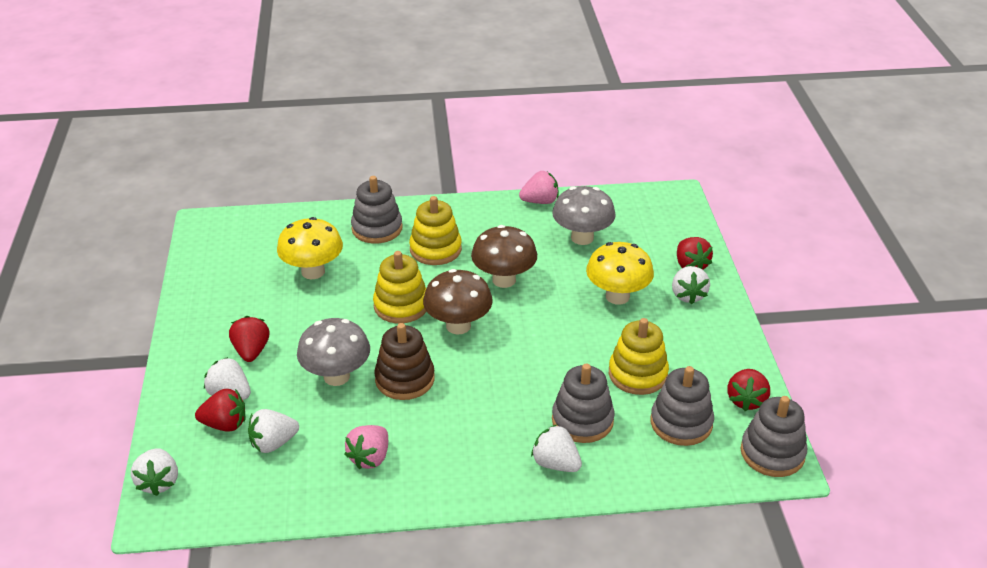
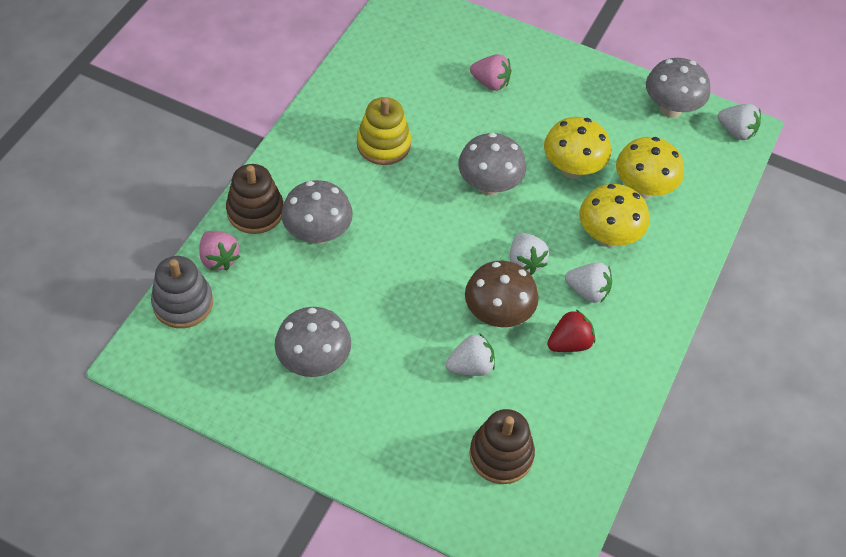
brown mushroom: 2 -> 1
brown stacking toy: 1 -> 2
grey mushroom: 2 -> 4
grey stacking toy: 4 -> 1
red strawberry: 4 -> 1
white strawberry: 5 -> 4
yellow mushroom: 2 -> 3
yellow stacking toy: 3 -> 1

